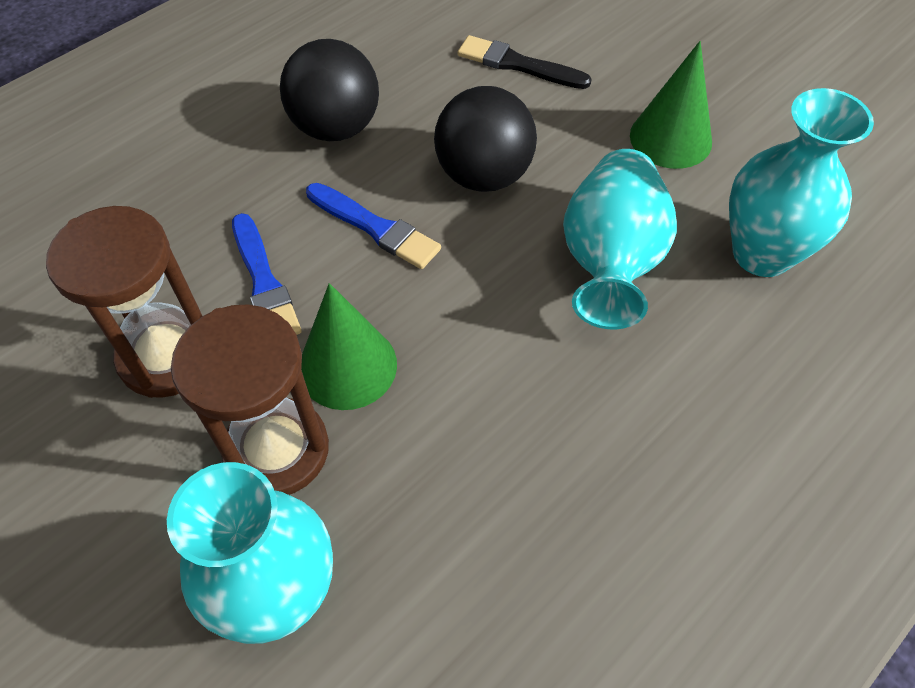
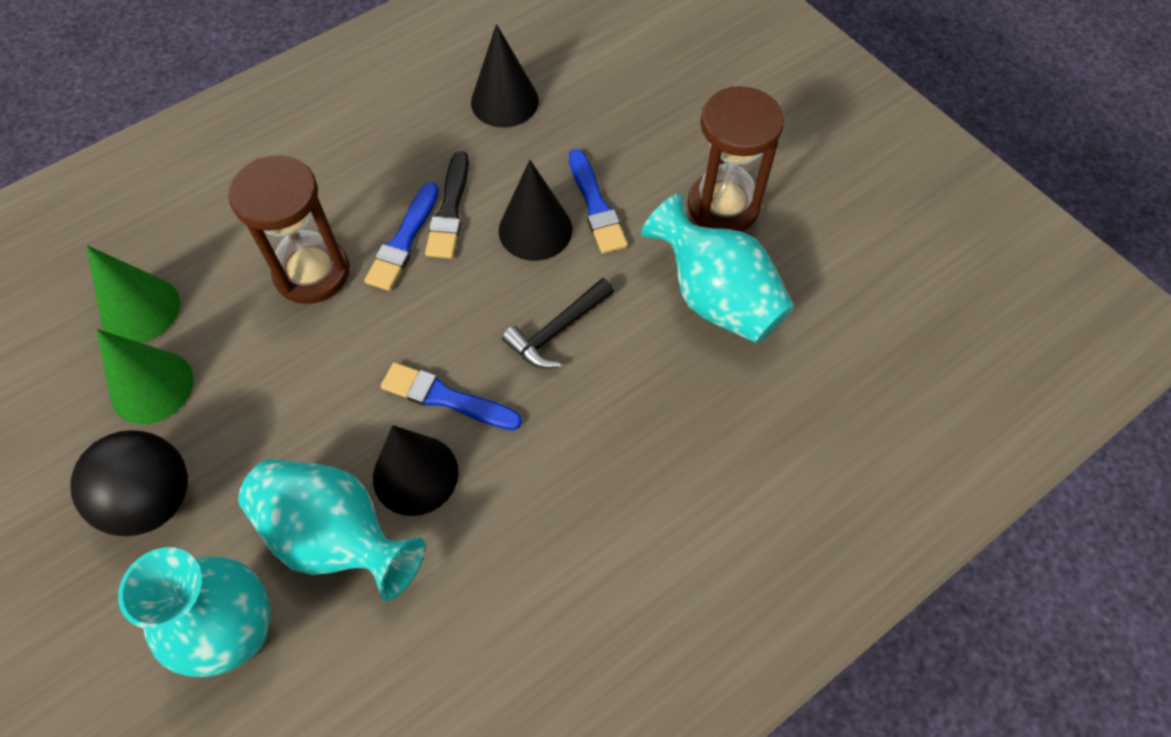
black ball: 2 -> 1
black cone: 0 -> 3
black hammer: 0 -> 1
blue brush: 2 -> 3

